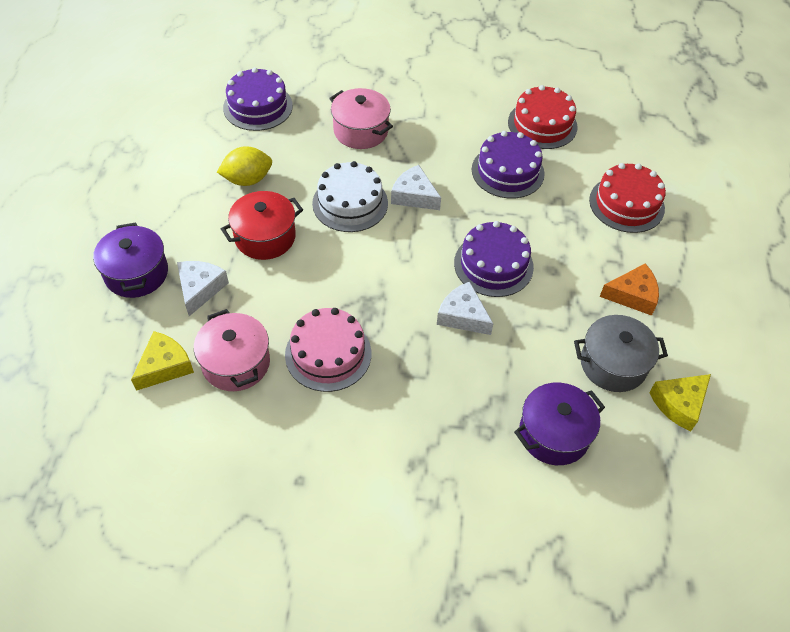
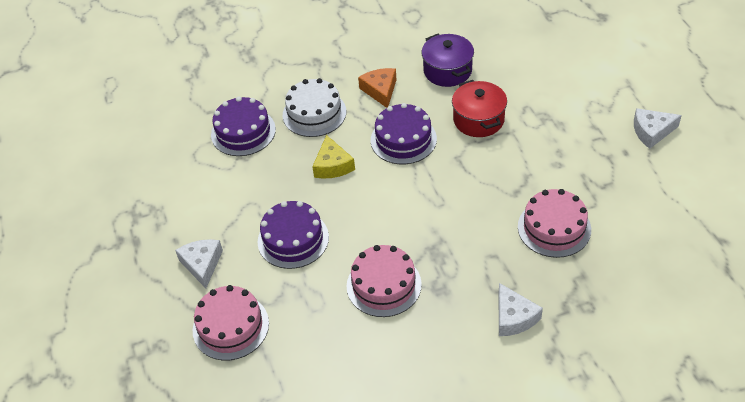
grey pot: 1 -> 0
pink cake: 1 -> 3
pink pot: 2 -> 0
purple pot: 2 -> 1
red cake: 2 -> 0
yellow cheese: 2 -> 1
yellow lemon: 1 -> 0

